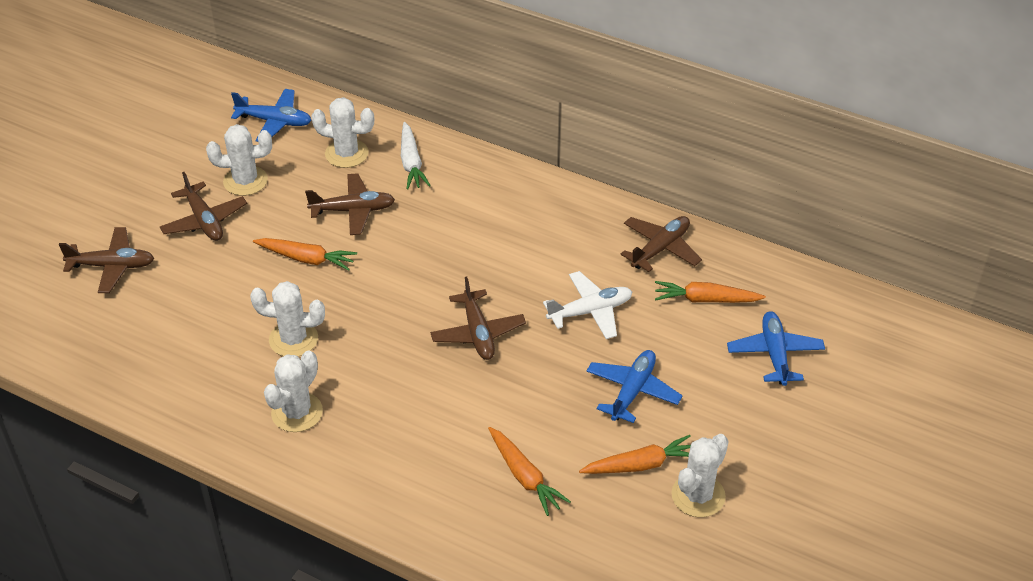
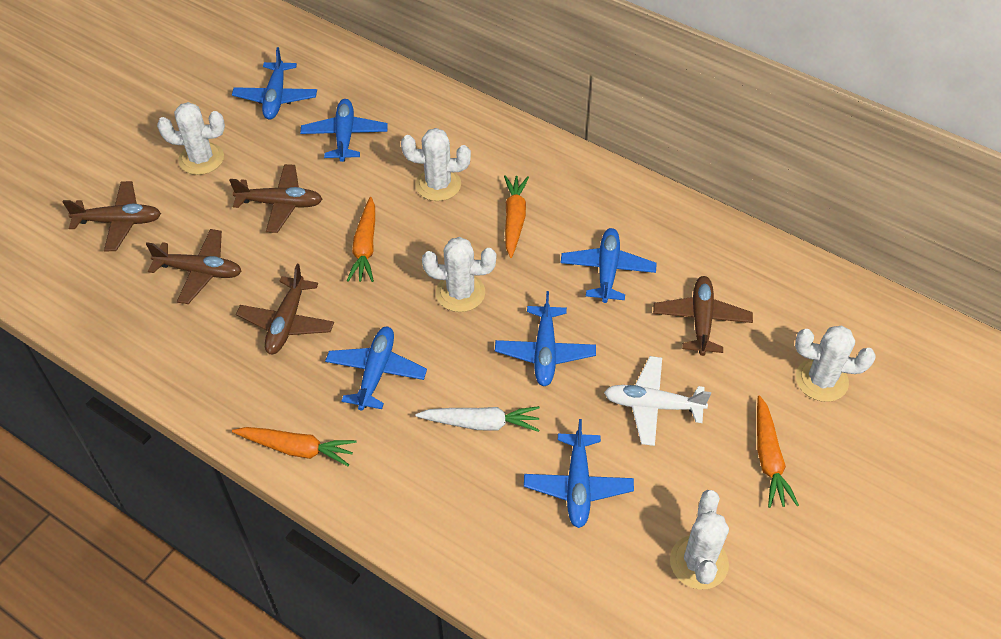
blue plane: 3 -> 6

